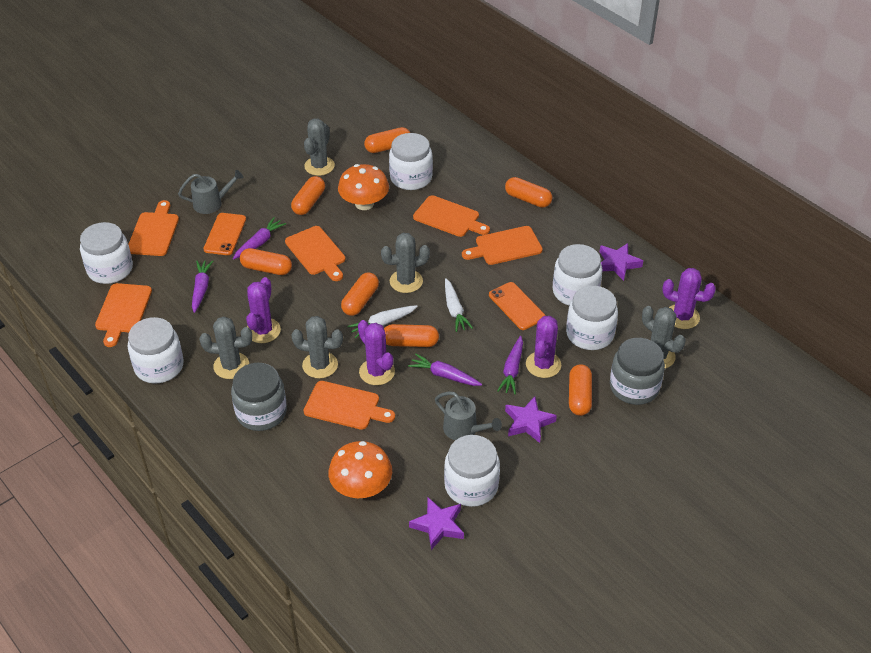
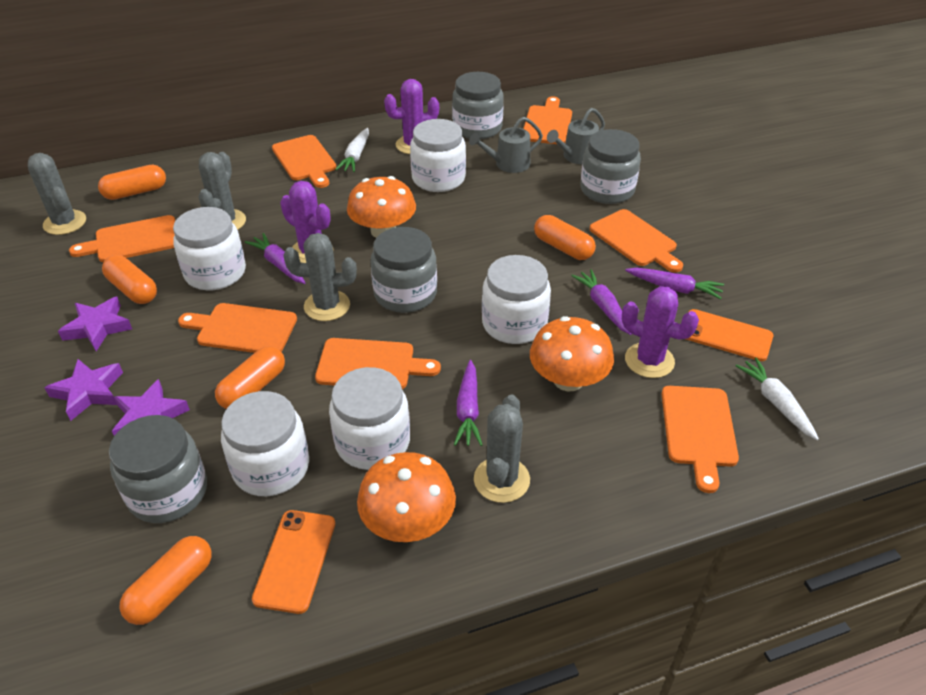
grey cactus: 5 -> 4
grey jar: 2 -> 4
orange capsule: 7 -> 5
orange cutting board: 6 -> 7
orange mushroom: 2 -> 3
purple cactus: 4 -> 3
white jar: 6 -> 5

